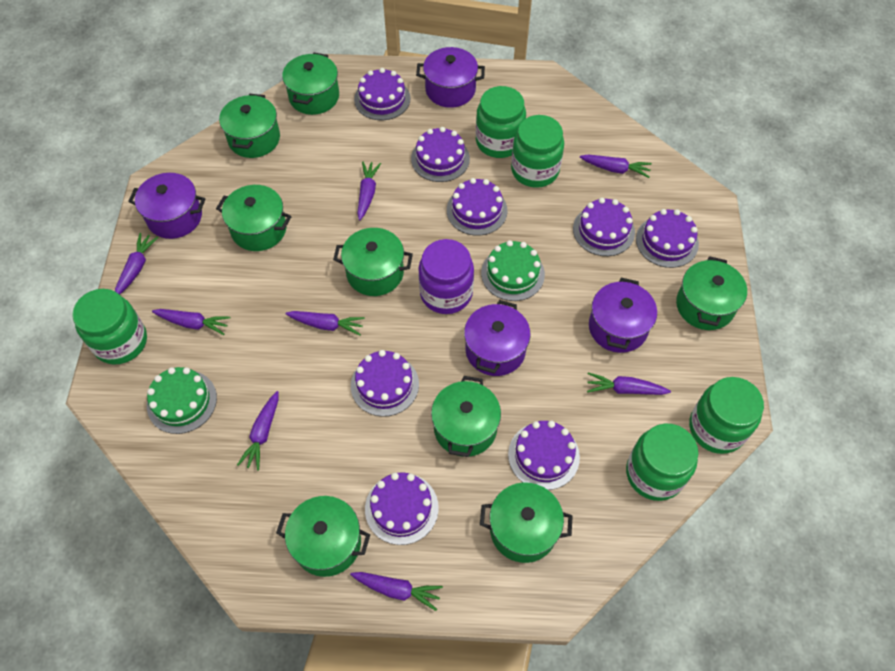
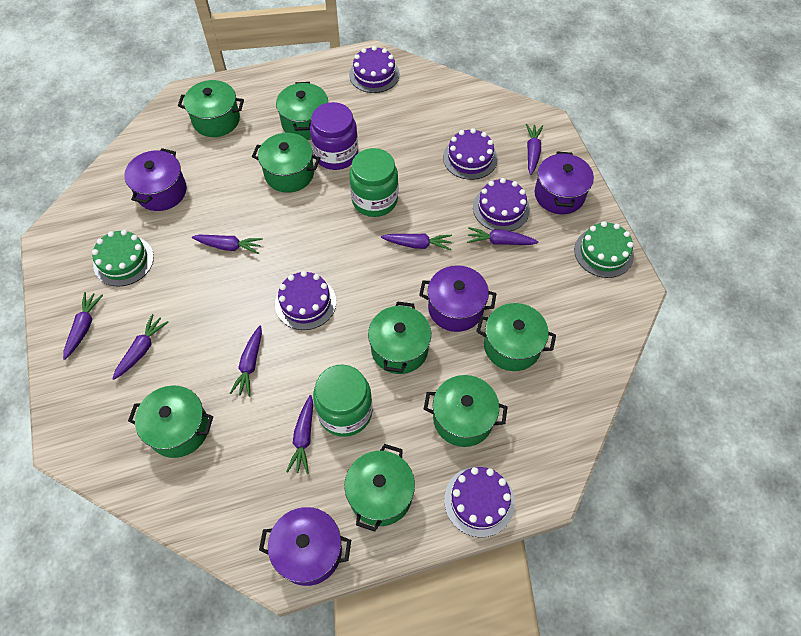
green jar: 5 -> 2
purple cake: 8 -> 5

